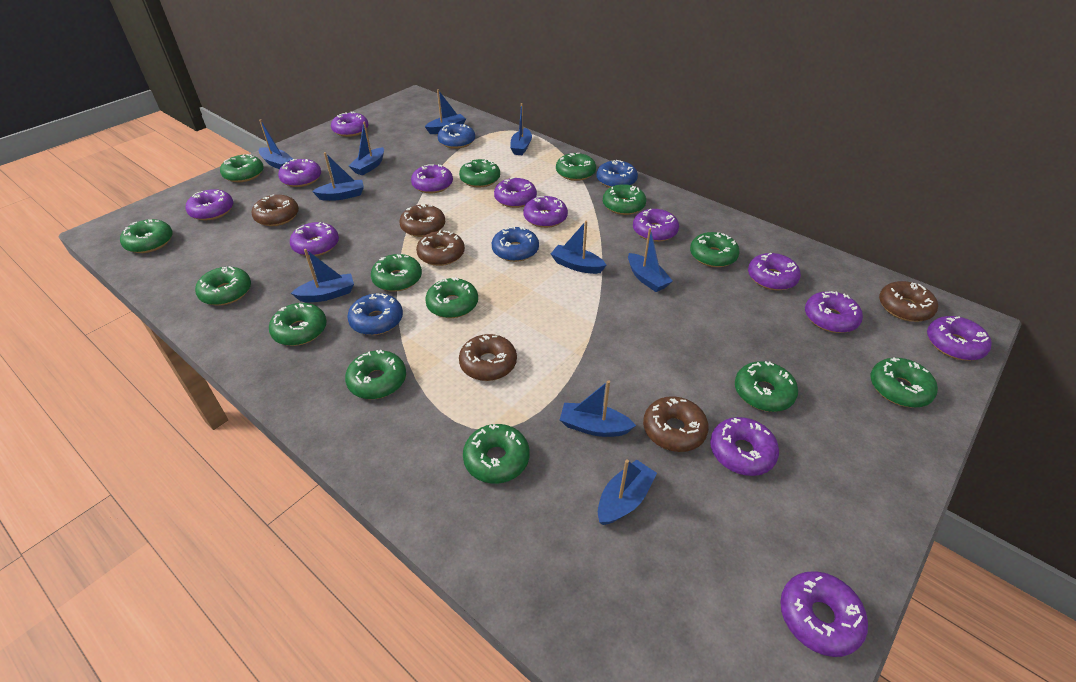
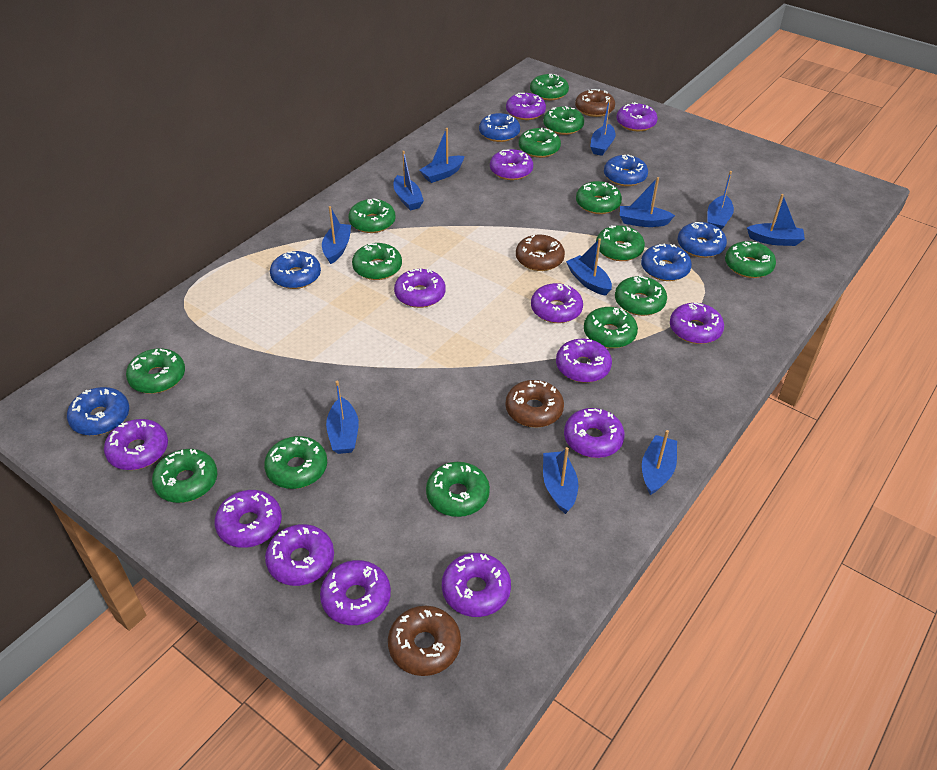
blue boat: 10 -> 11
blue donut: 4 -> 6
brown donut: 6 -> 4

